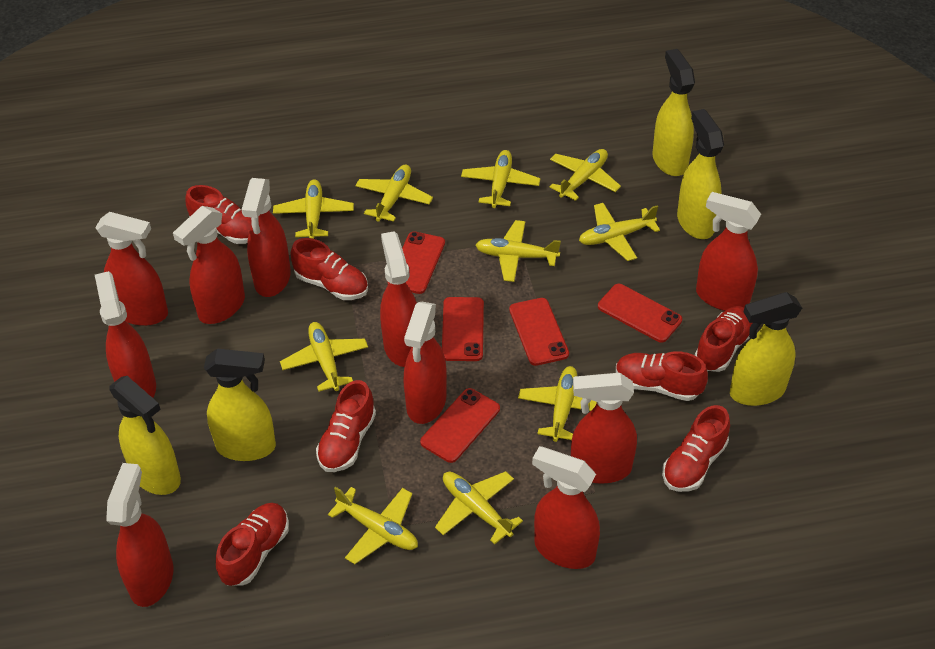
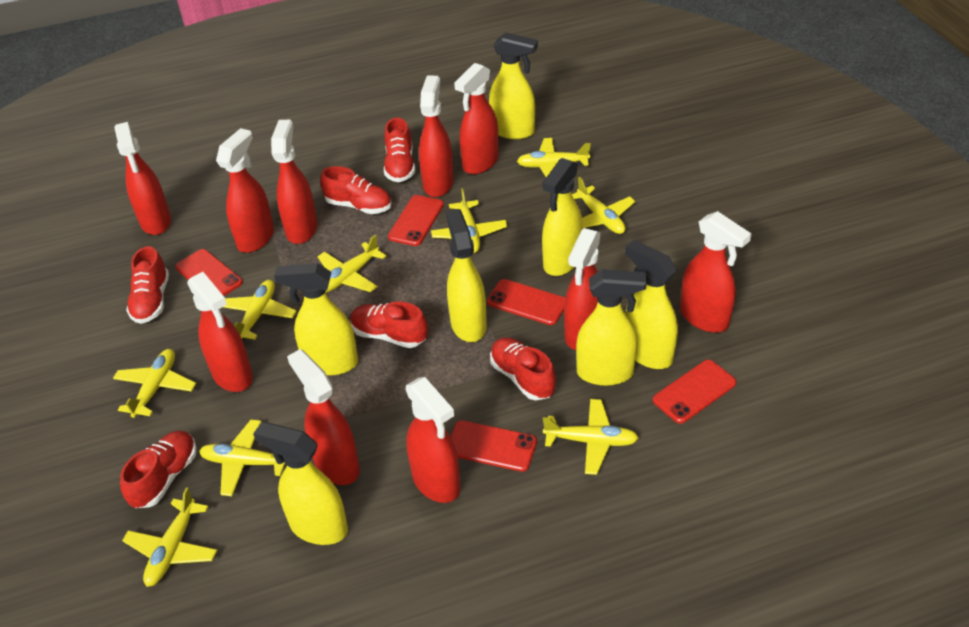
red shoe: 7 -> 6
yellow plane: 10 -> 9
yellow spray bottle: 5 -> 7

